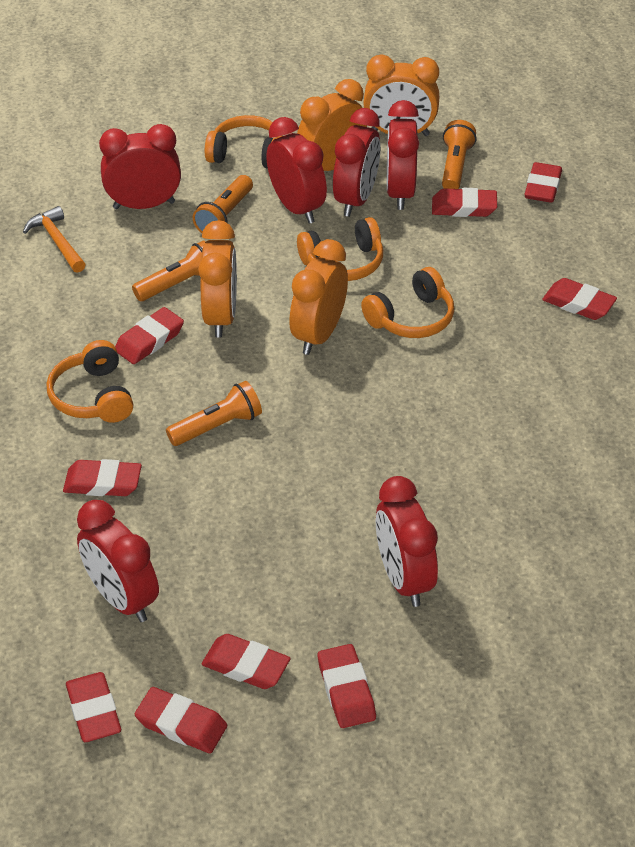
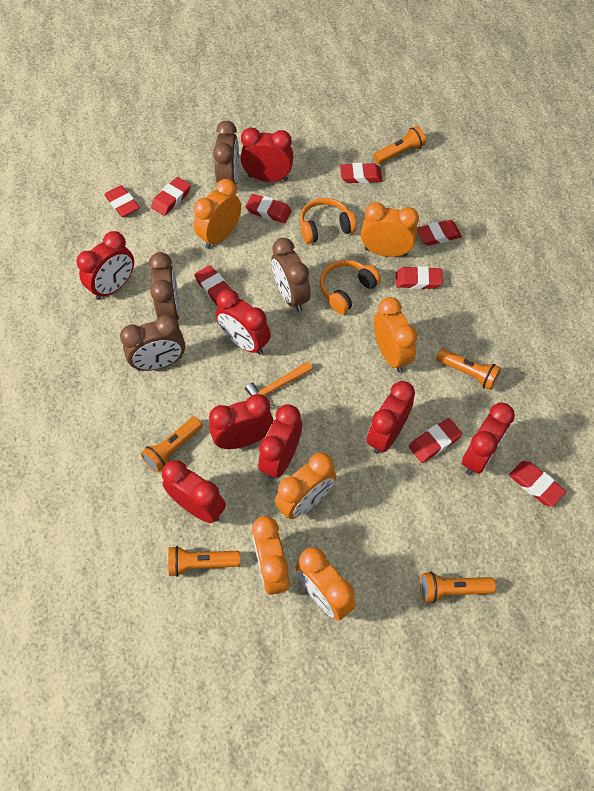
brown clock: 0 -> 4
orange clock: 4 -> 6
orange flashlight: 4 -> 5
orange headphones: 4 -> 2
red clock: 6 -> 8

